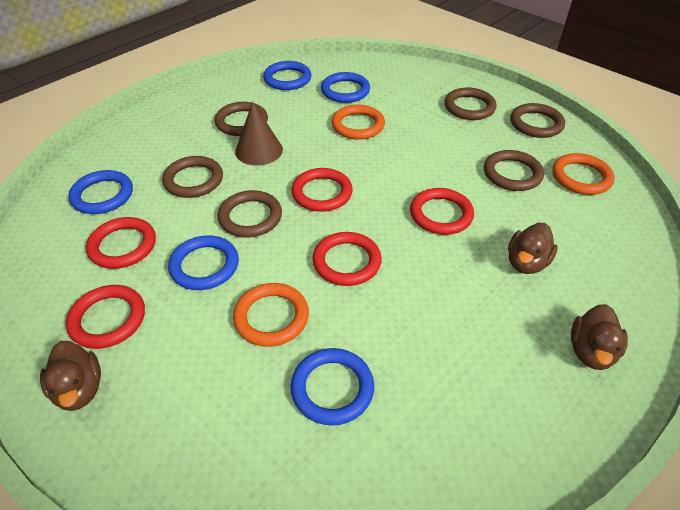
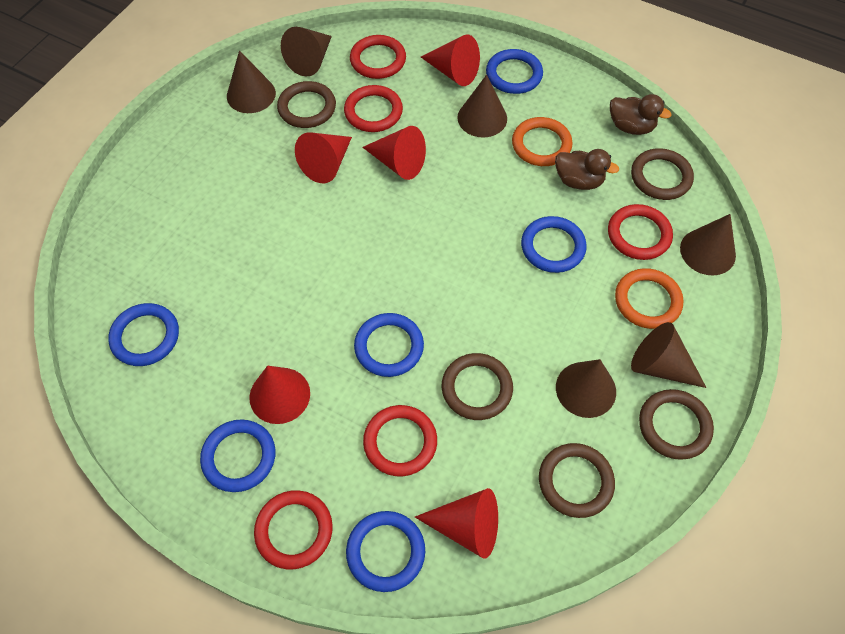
blue ring: 5 -> 6
brown cone: 1 -> 6
brown duck: 3 -> 2
brown ring: 6 -> 5
orange ring: 3 -> 2
red cone: 0 -> 5

